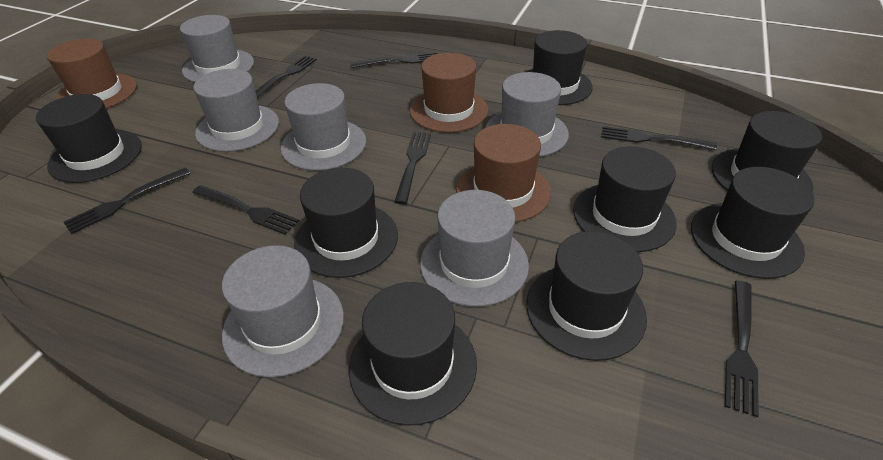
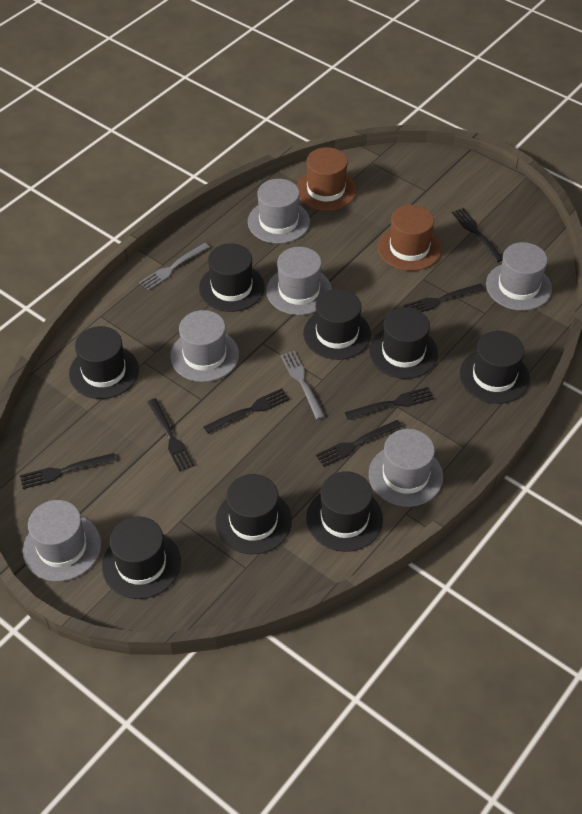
brown hat: 3 -> 2
grey fork: 0 -> 2

